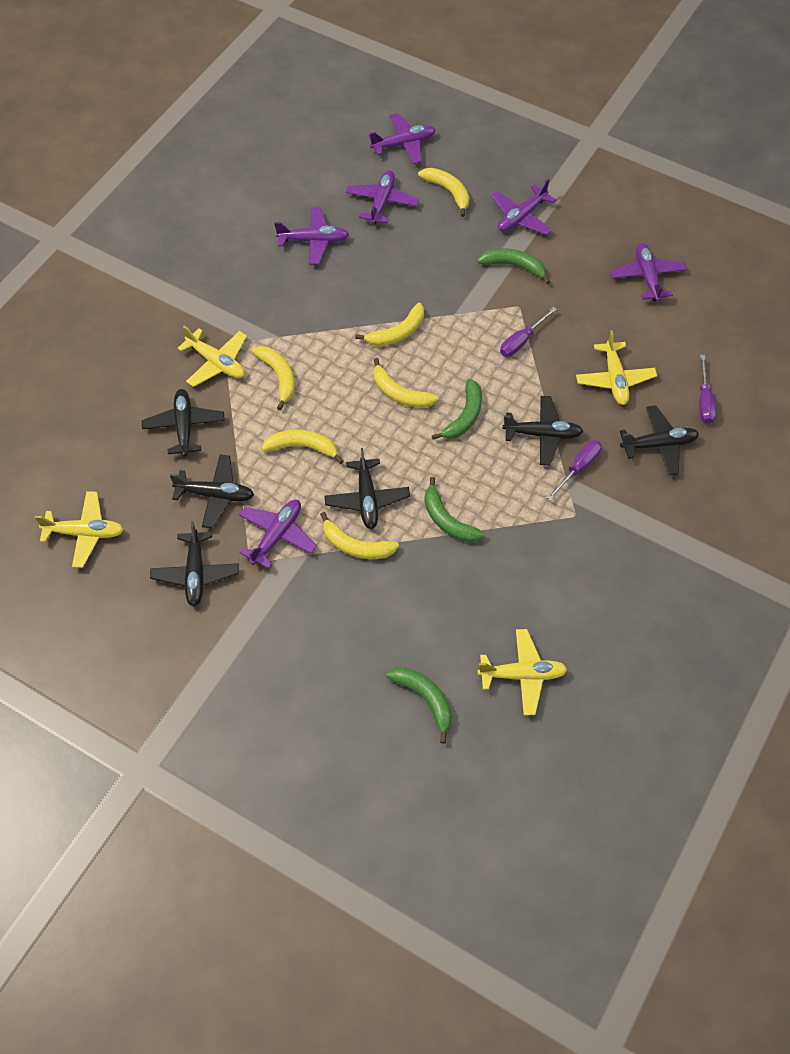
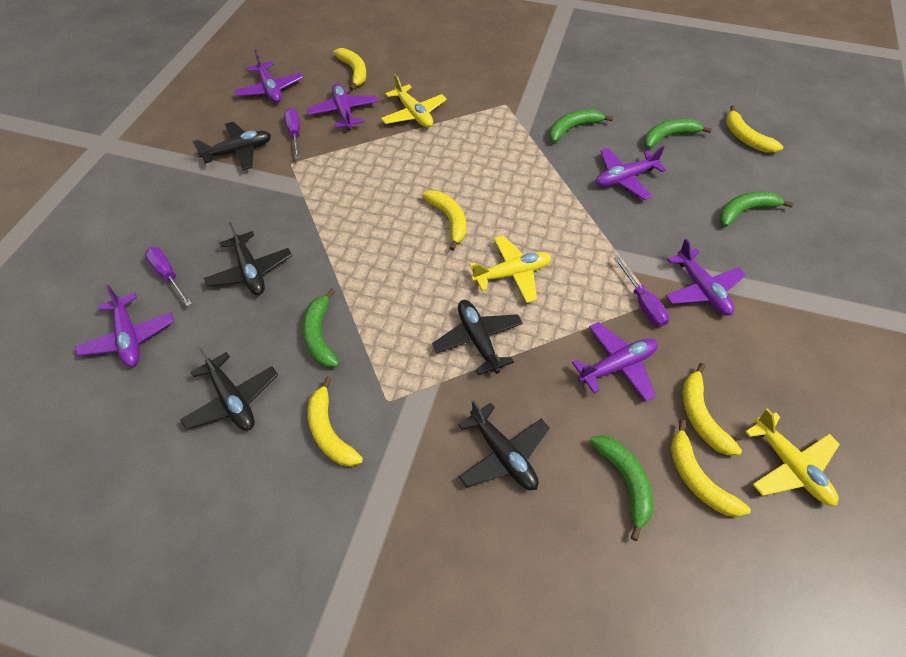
black plane: 6 -> 5
green banana: 4 -> 5
yellow plane: 4 -> 3

